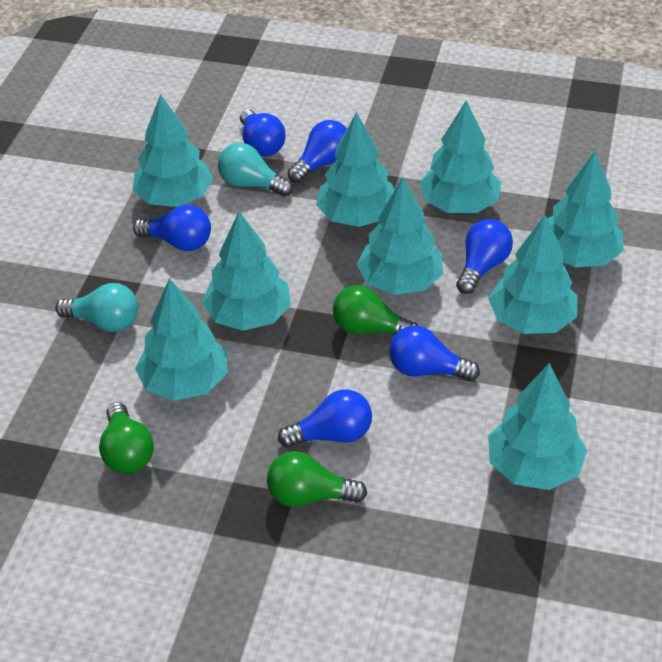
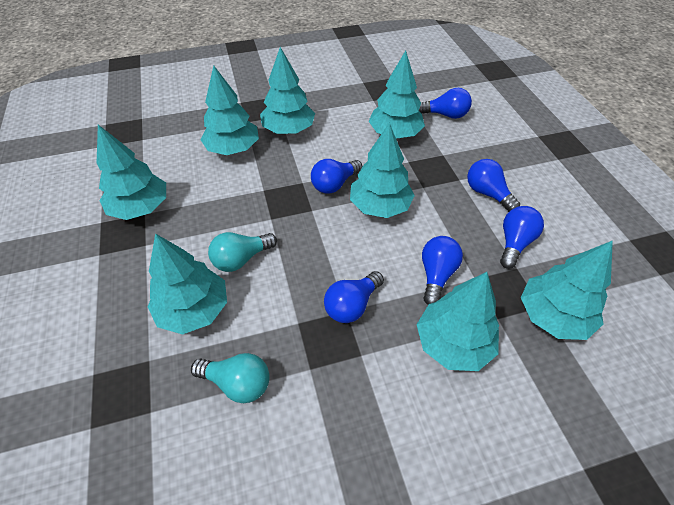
green light bulb: 3 -> 0
turquoise tree: 9 -> 8

